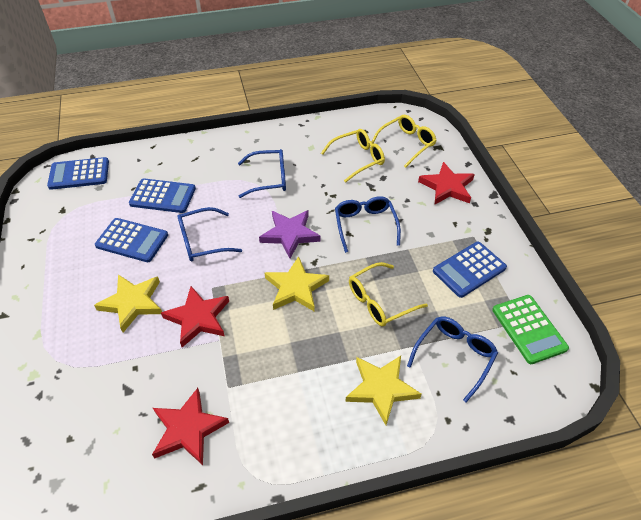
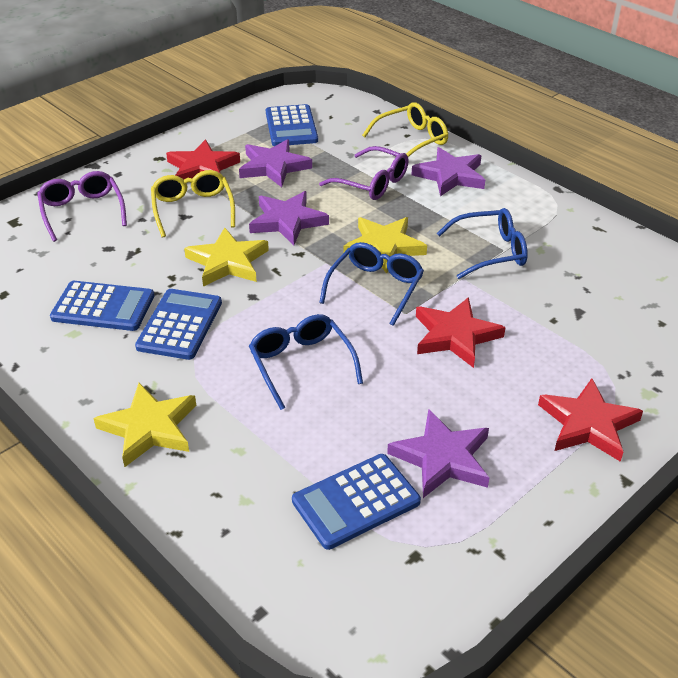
blue glasses: 4 -> 3
green calculator: 1 -> 0
purple glasses: 0 -> 2
purple star: 1 -> 4
yellow glasses: 3 -> 2

